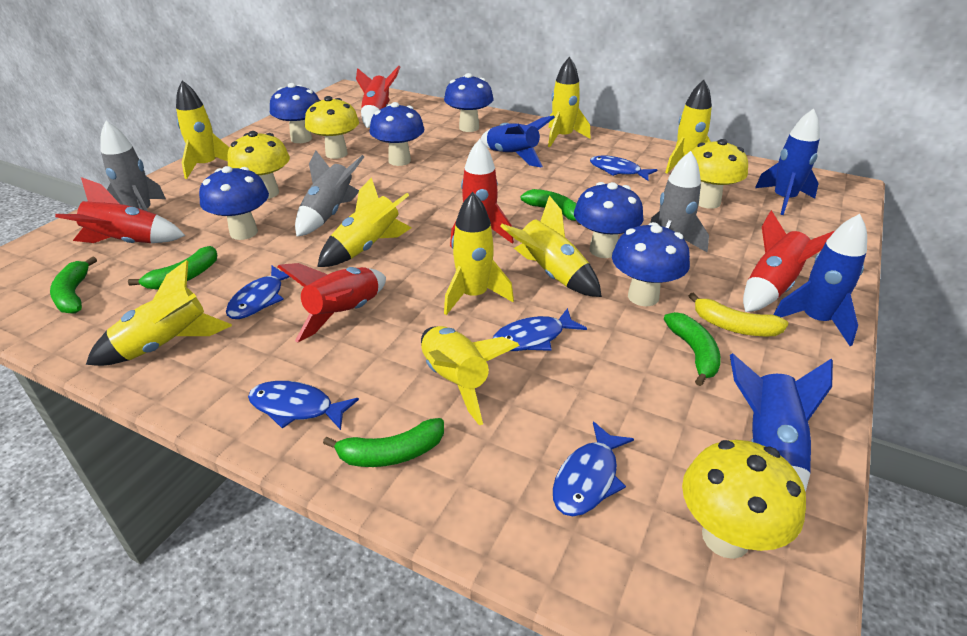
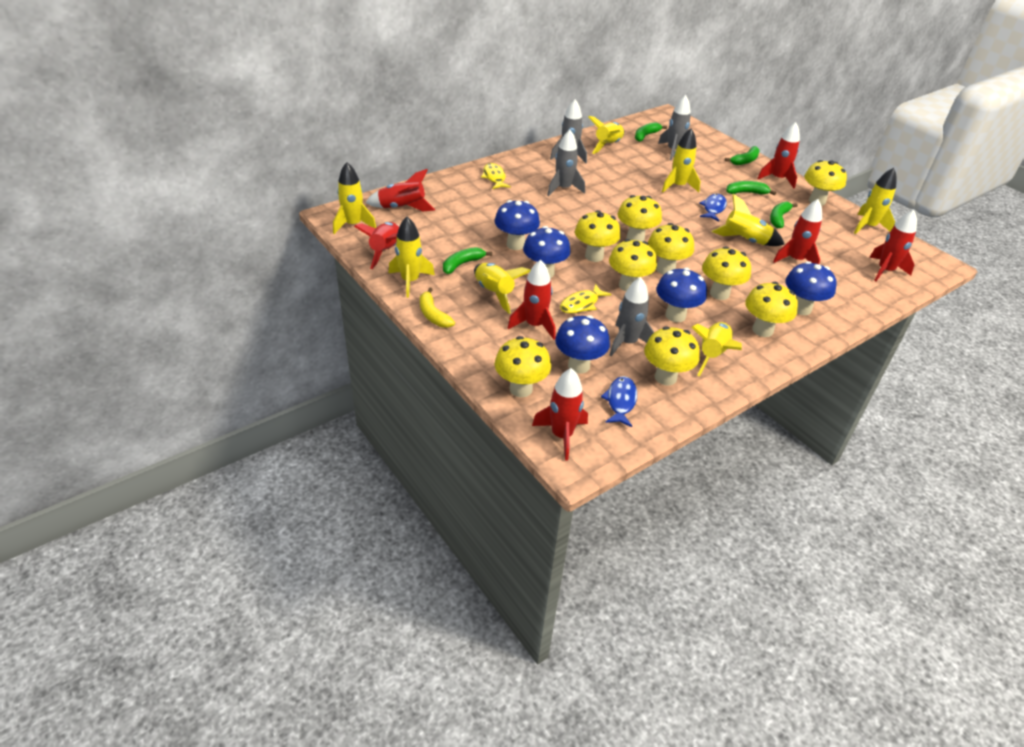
blue fish: 5 -> 2
blue mushroom: 6 -> 5
blue rocket: 4 -> 0
grey rocket: 3 -> 4
red rocket: 5 -> 7
yellow fish: 0 -> 2
yellow mushroom: 4 -> 9

